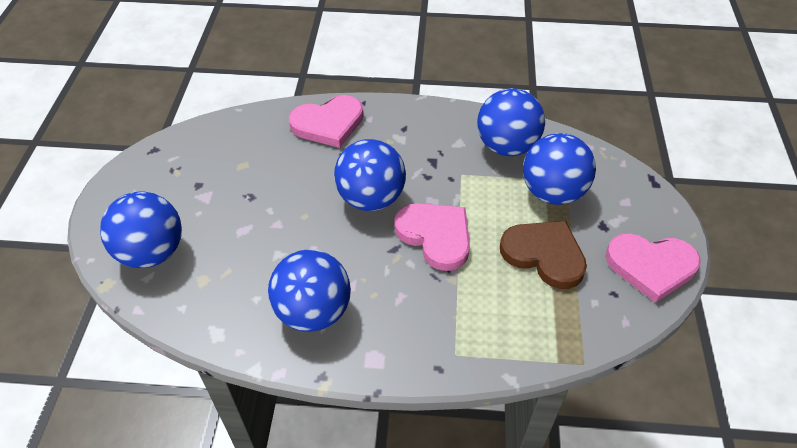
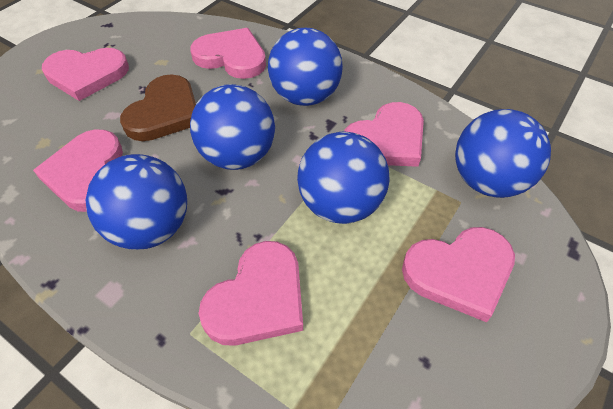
pink heart: 3 -> 6

